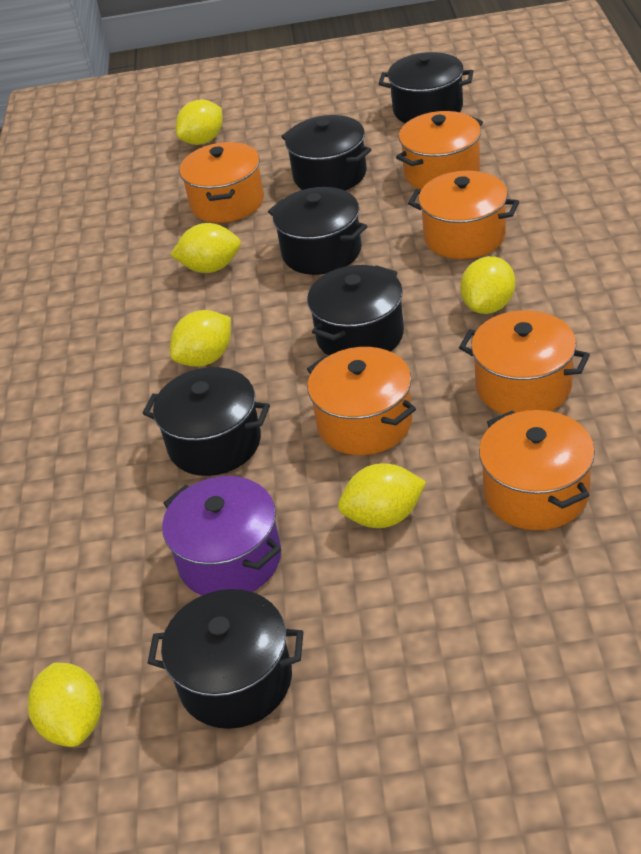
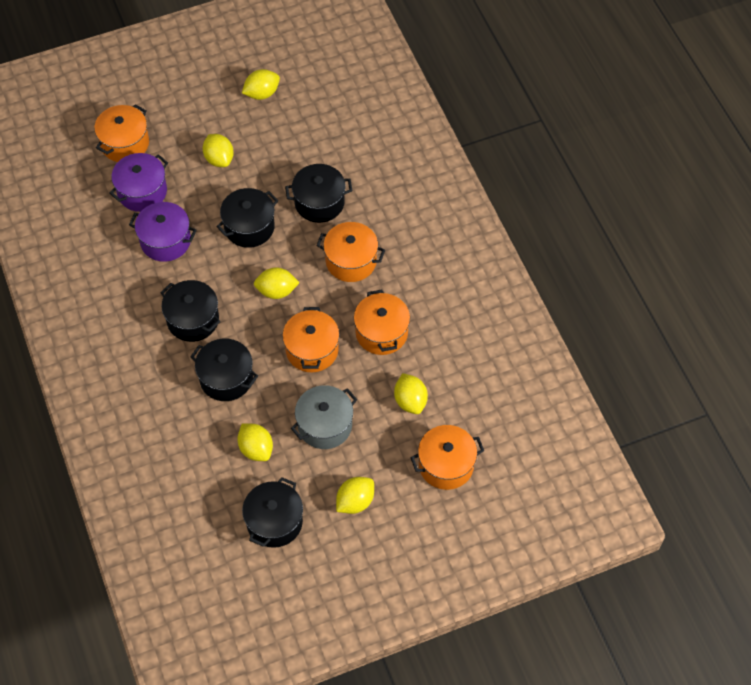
black pot: 6 -> 5
grey pot: 0 -> 1
orange pot: 6 -> 5
purple pot: 1 -> 2

